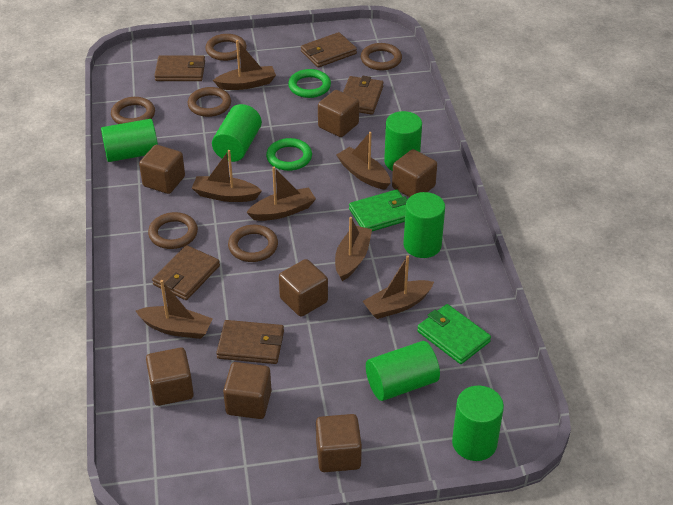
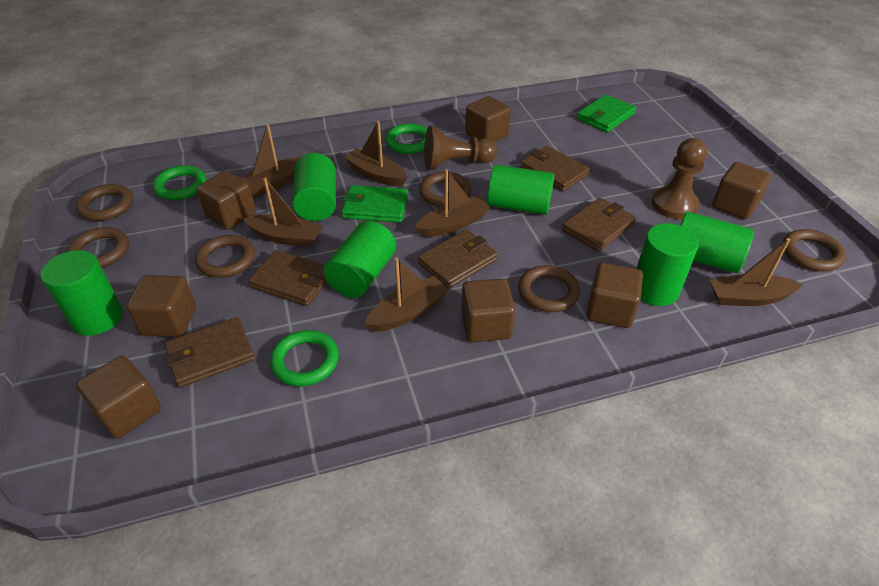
brown boat: 7 -> 6
brown pawn: 0 -> 2
green ring: 2 -> 3

